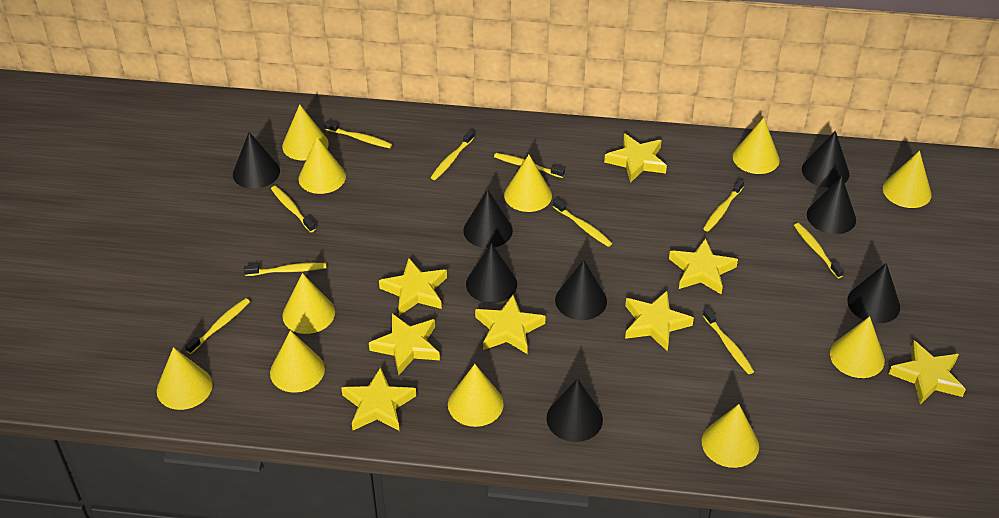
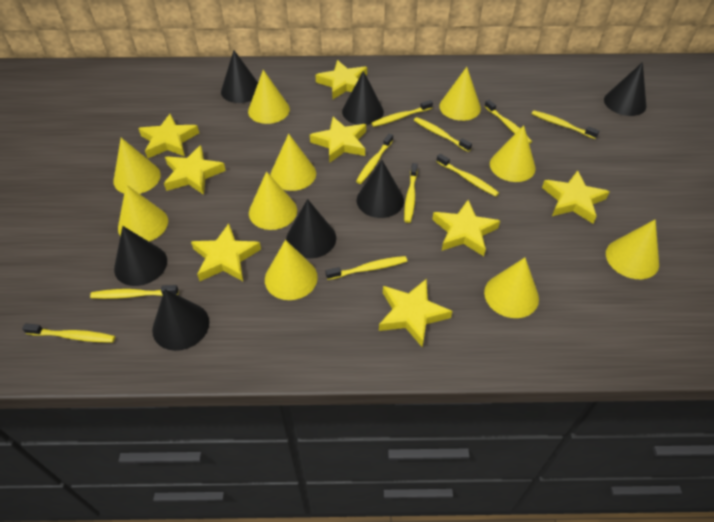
black cone: 8 -> 7
yellow cone: 11 -> 10

